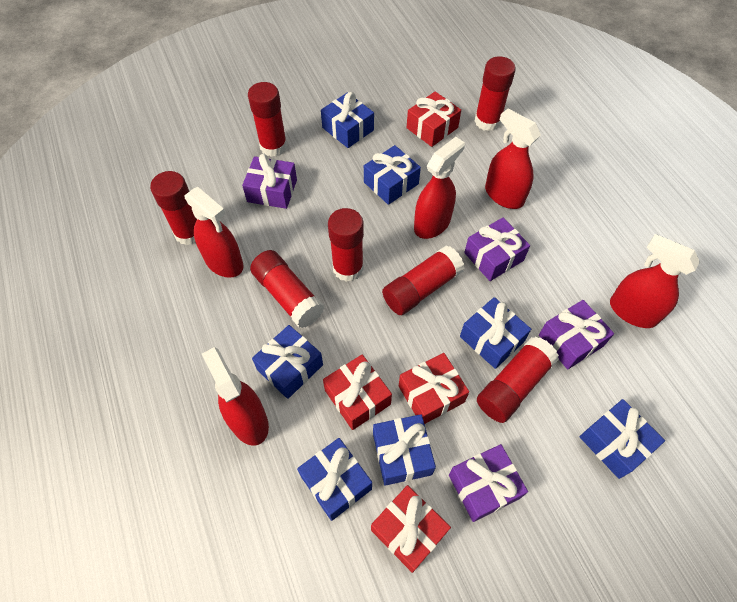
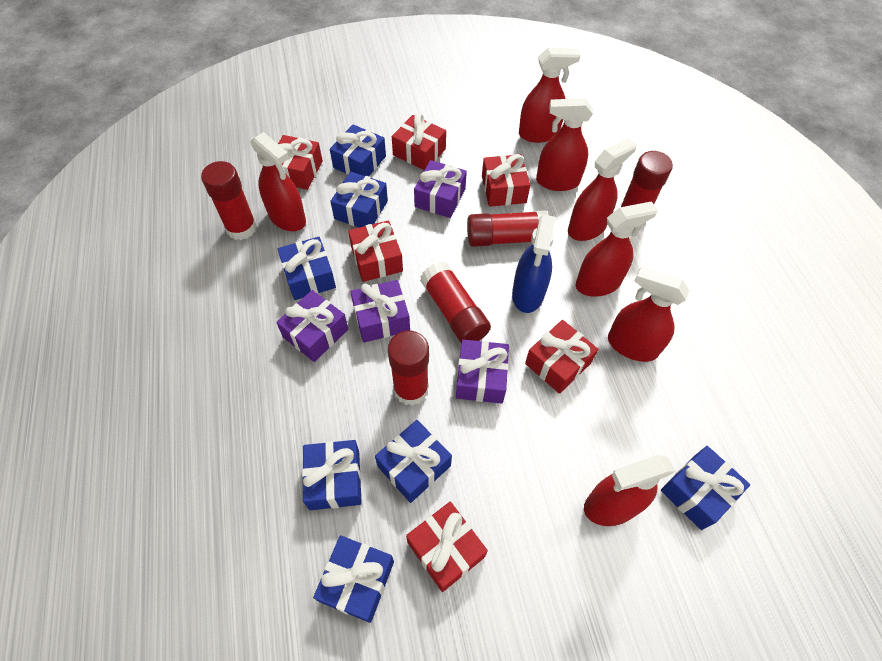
blue spray bottle: 0 -> 1
red gift: 4 -> 6
red glue stick: 7 -> 5
red spray bottle: 5 -> 7

